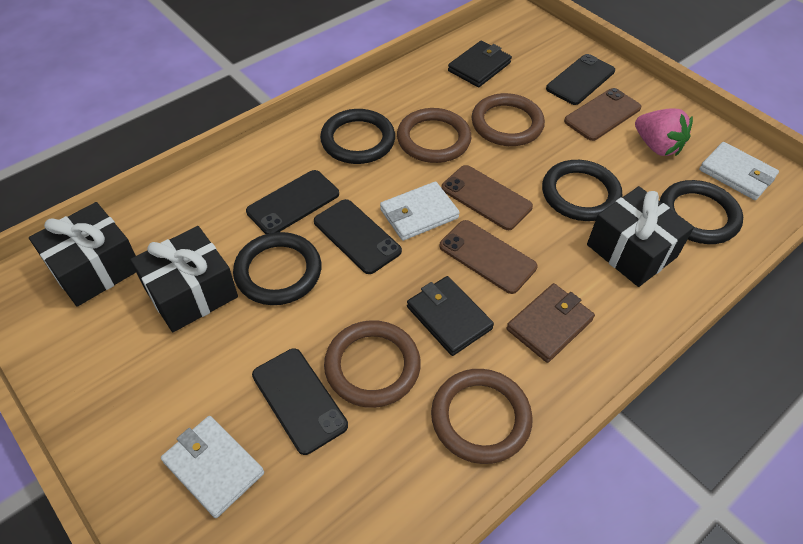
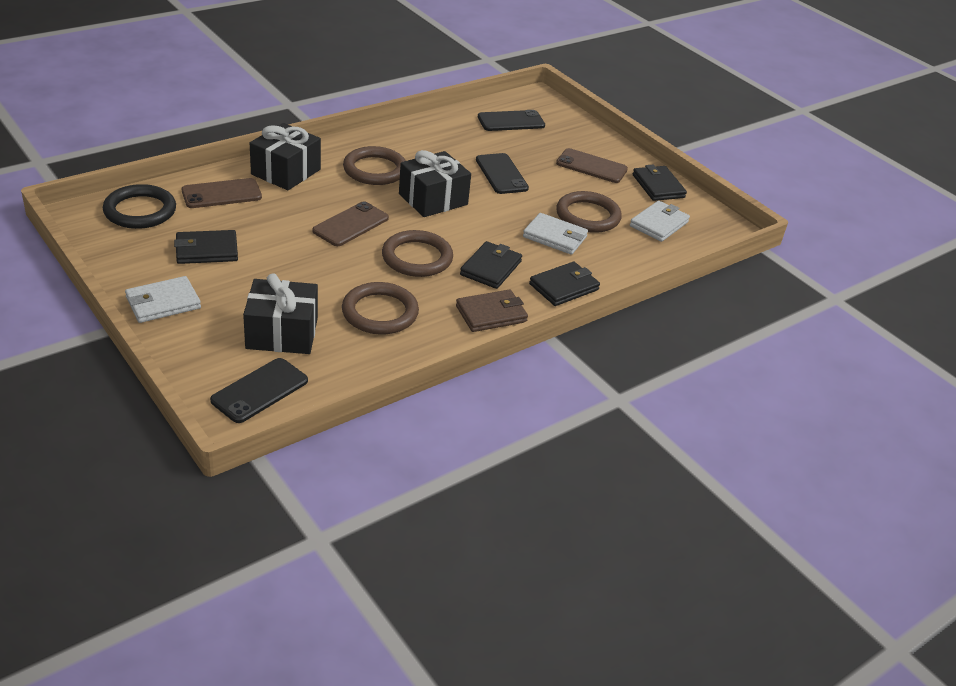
black phone: 4 -> 3
black ring: 4 -> 1
black wallet: 2 -> 4
pink strawberry: 1 -> 0

